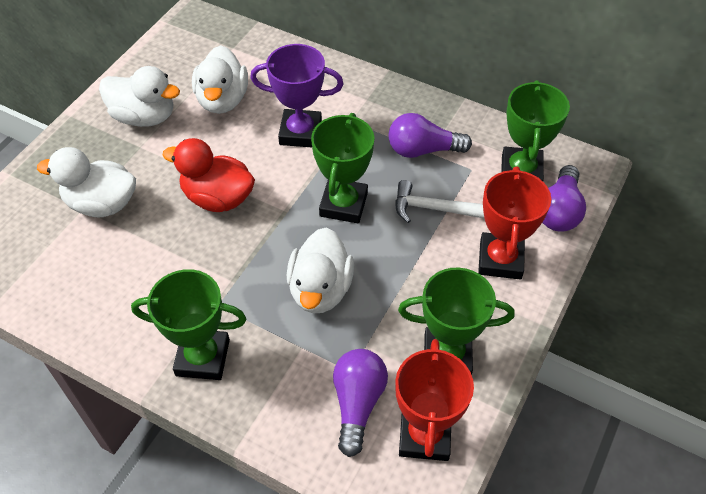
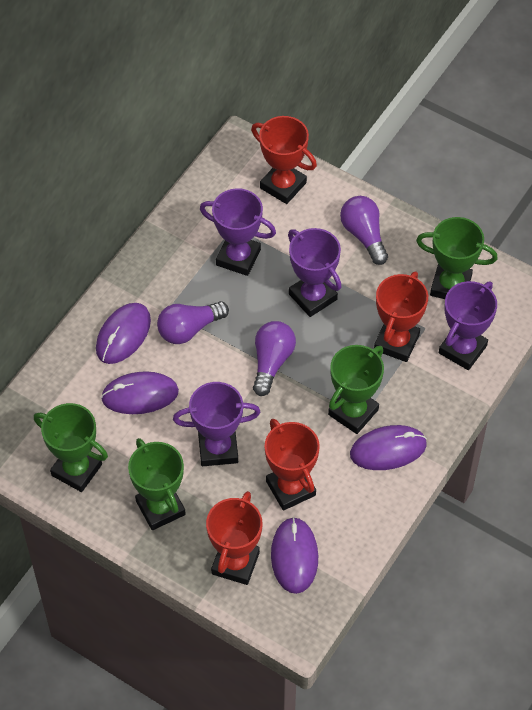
purple mouse: 0 -> 4
purple trophy: 1 -> 4
red duck: 1 -> 0
red trophy: 2 -> 4
white duck: 4 -> 0
white hammer: 1 -> 0

